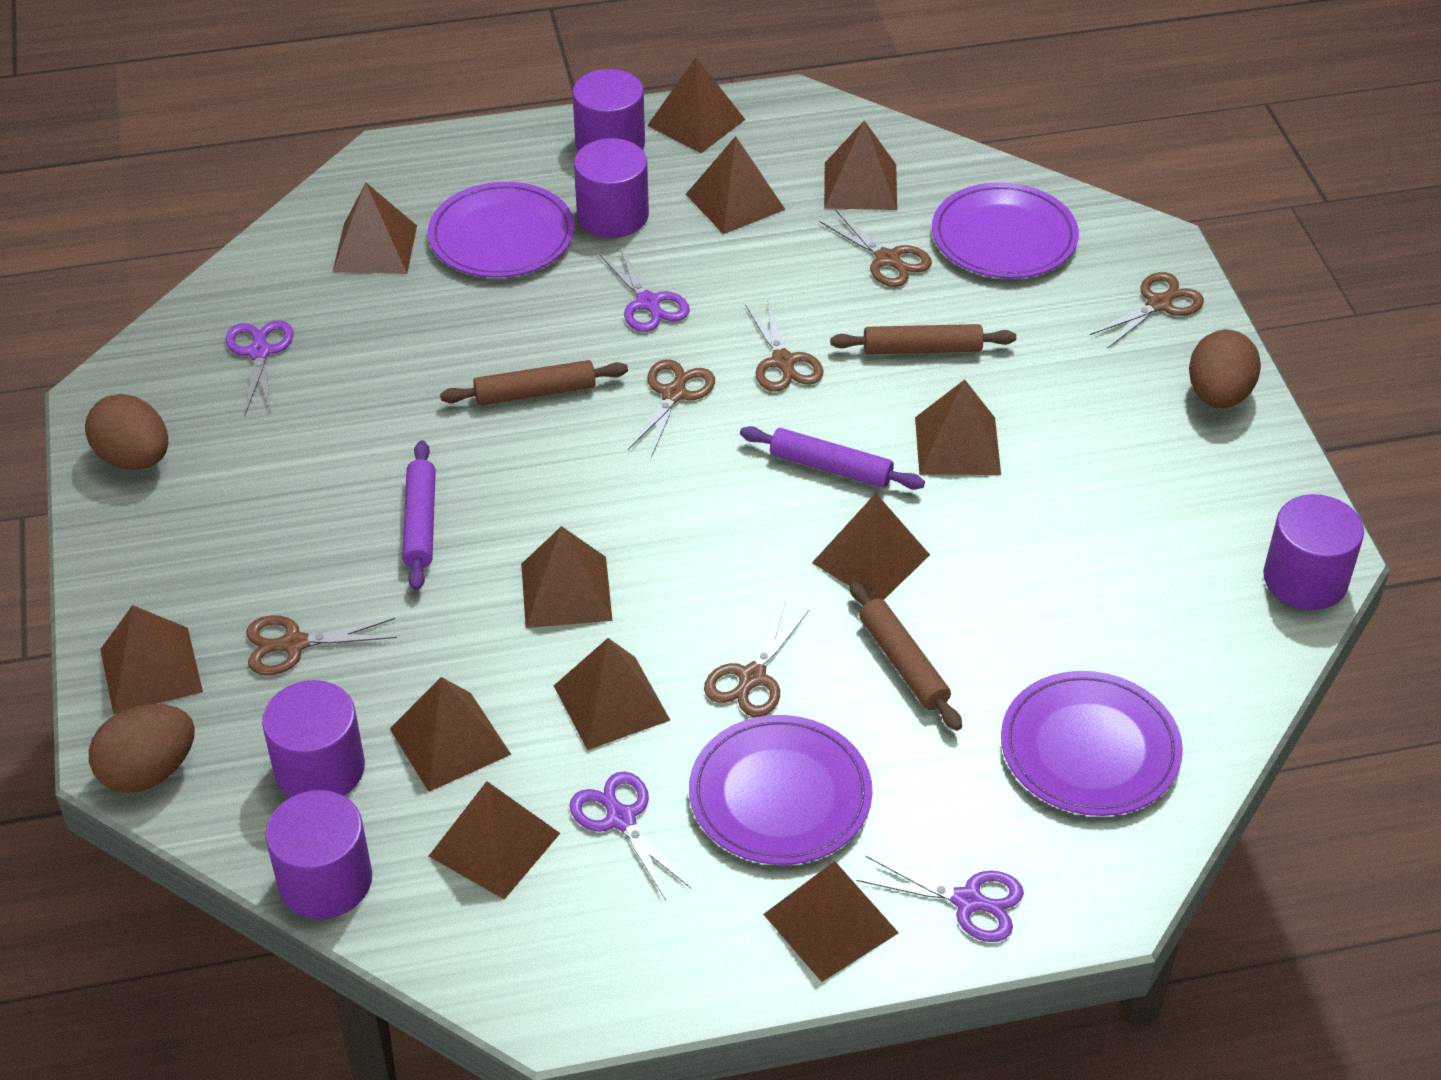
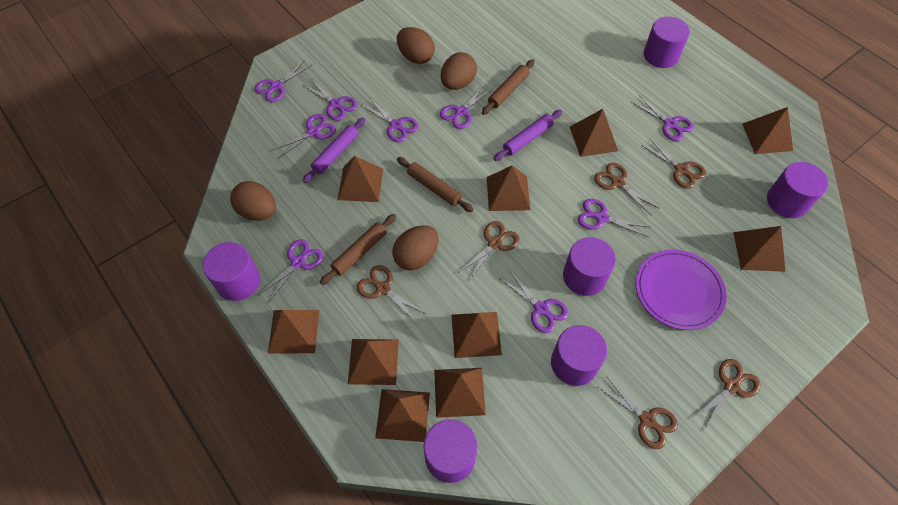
brown egg: 3 -> 4
brown pyramid: 12 -> 10
purple cylinder: 5 -> 6
purple plate: 4 -> 1
purple scissors: 4 -> 9

